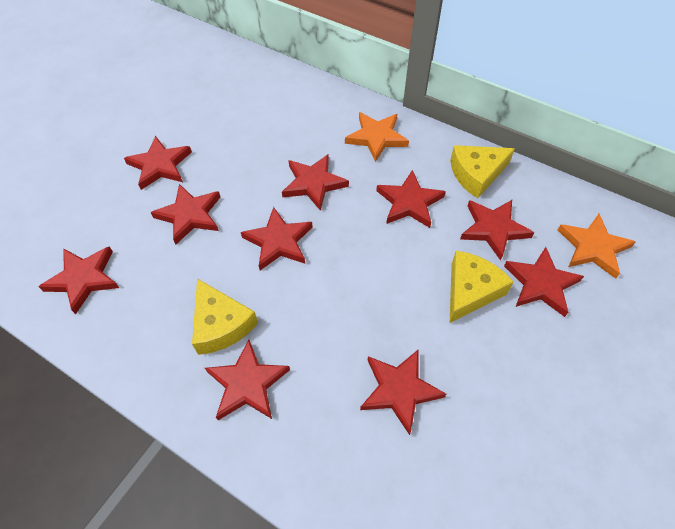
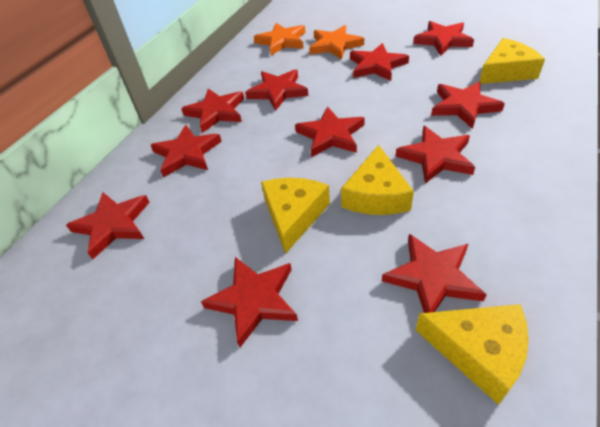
red star: 10 -> 11
yellow cheese: 3 -> 4

